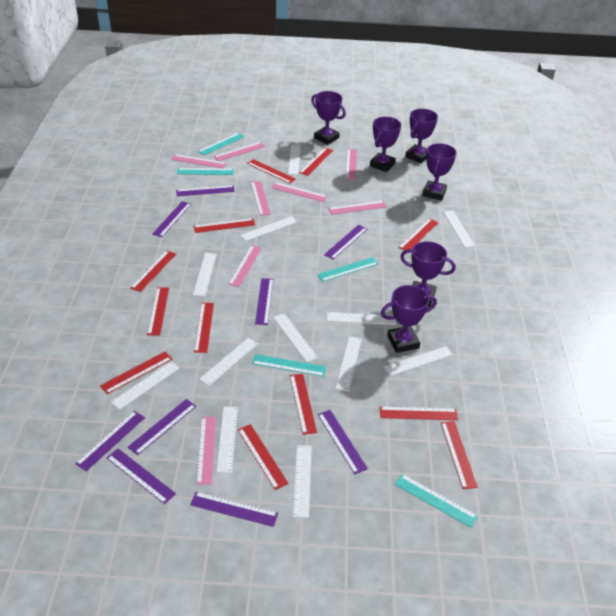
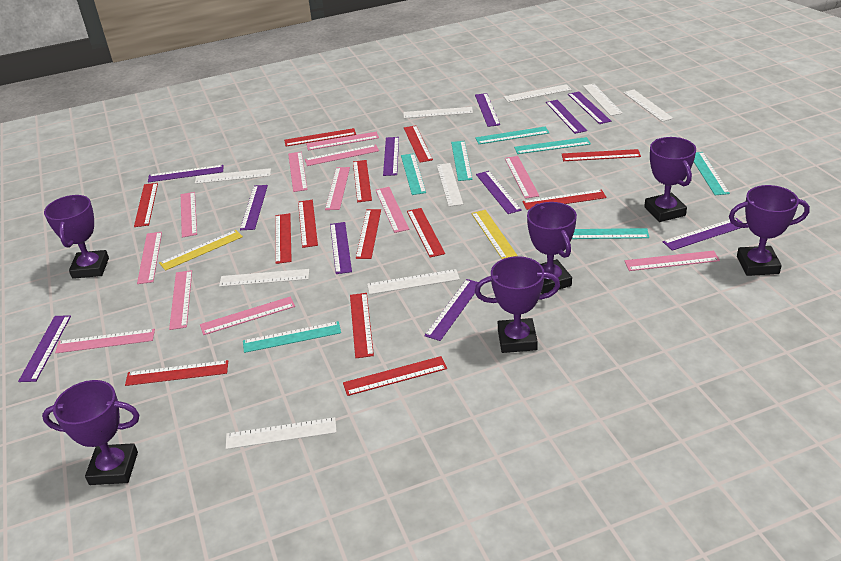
pink ruler: 8 -> 12
purple ruler: 9 -> 11
red ruler: 12 -> 13
turquoise ruler: 5 -> 7
white ruler: 12 -> 9
yellow ruler: 0 -> 2

